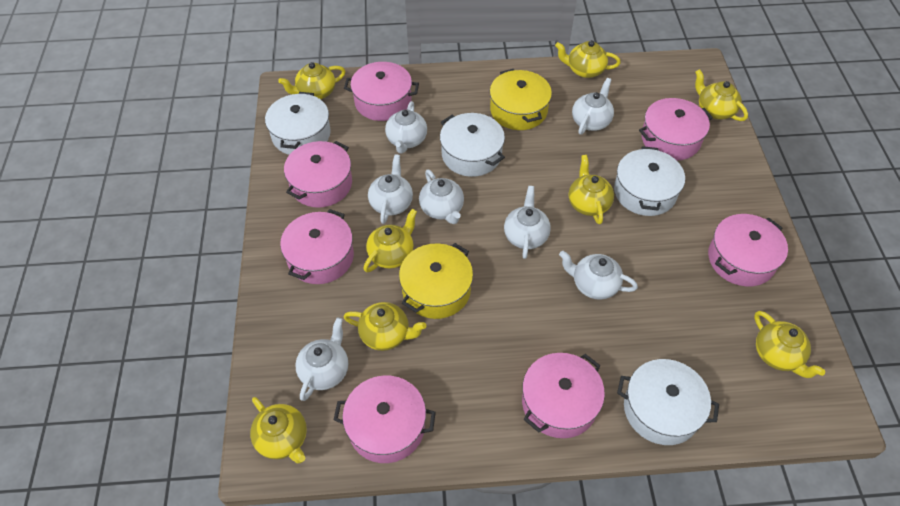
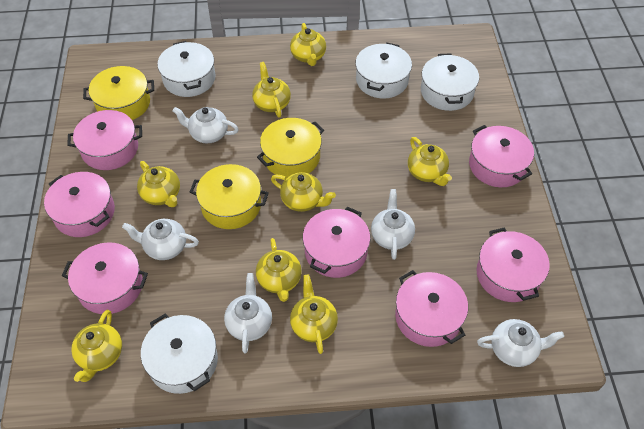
white teapot: 7 -> 5
yellow pot: 2 -> 3

